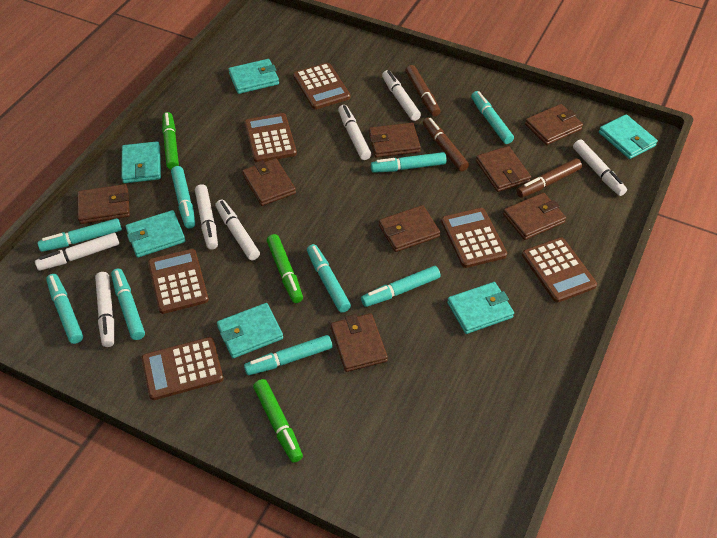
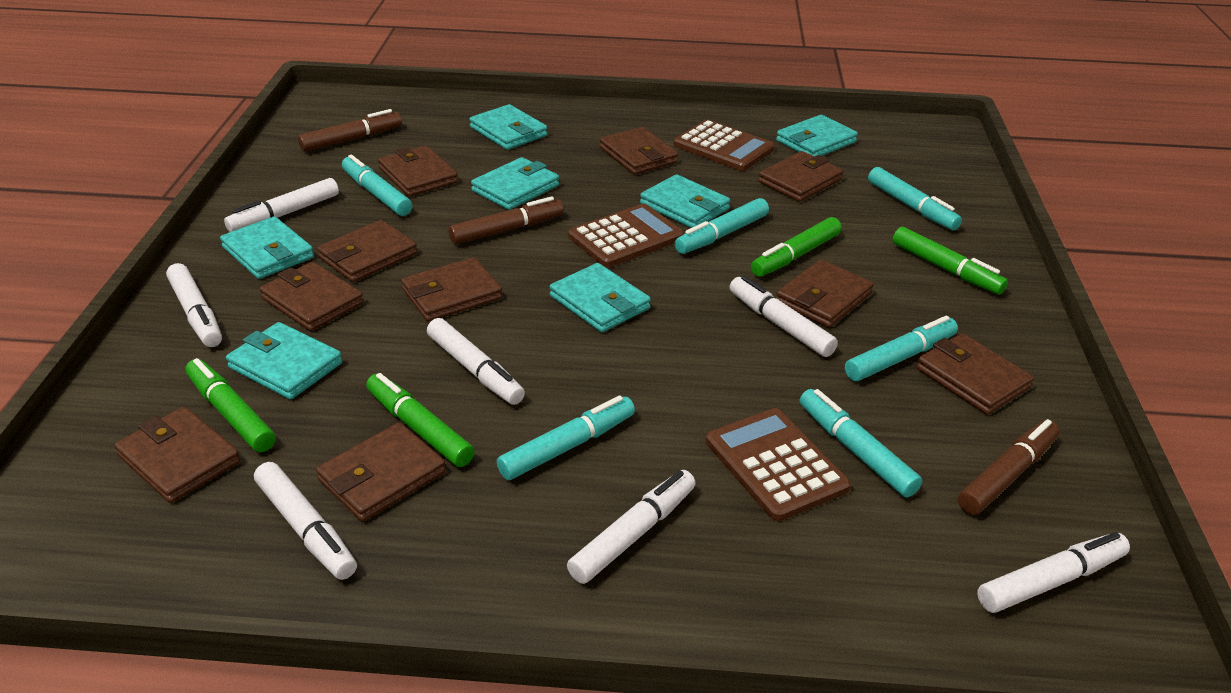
brown calculator: 6 -> 3
brown wallet: 8 -> 10
green marker: 3 -> 4
turquoise marker: 9 -> 6
turquoise wallet: 6 -> 7

